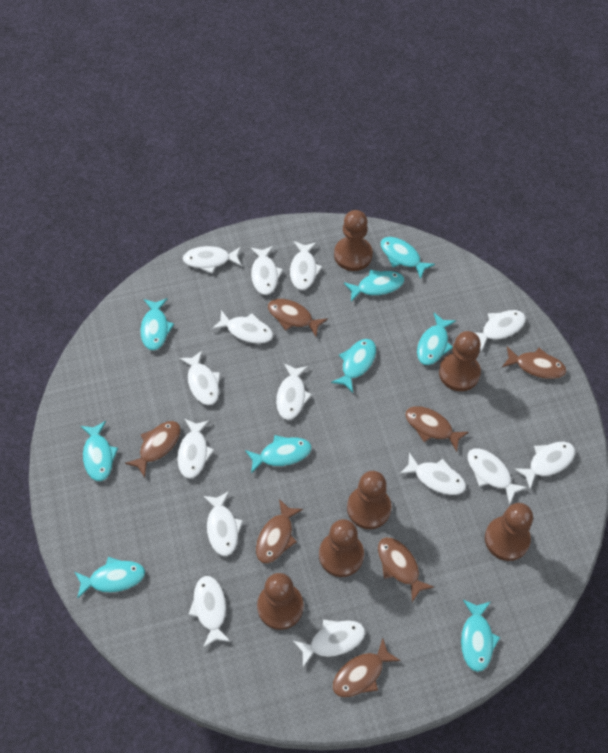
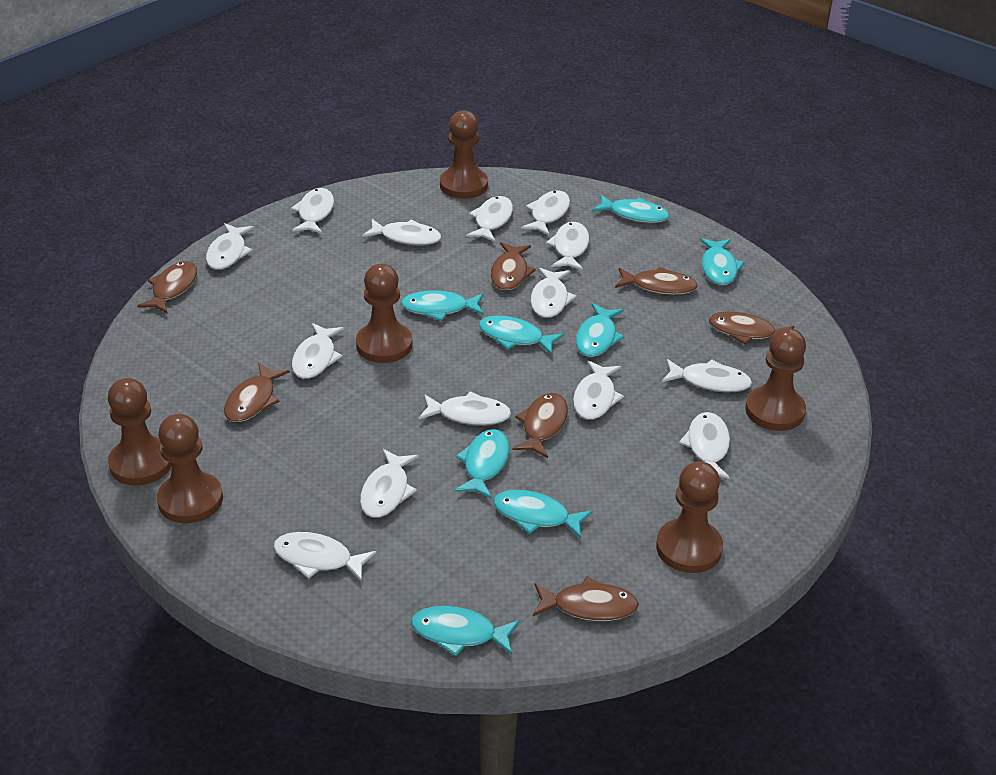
turquoise fish: 9 -> 8

